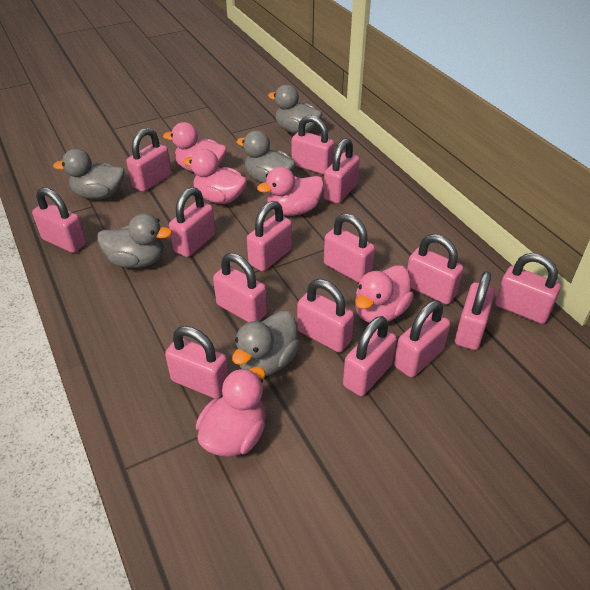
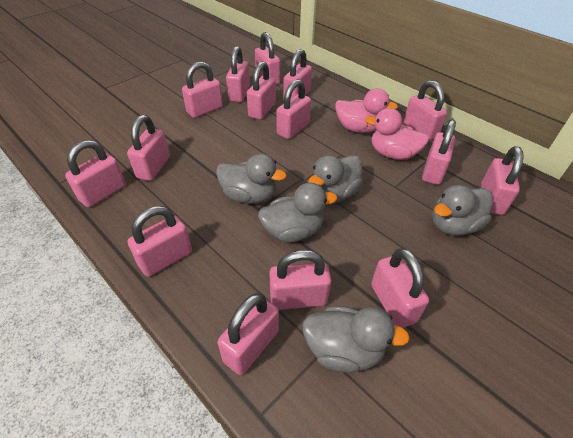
pink duck: 5 -> 2

